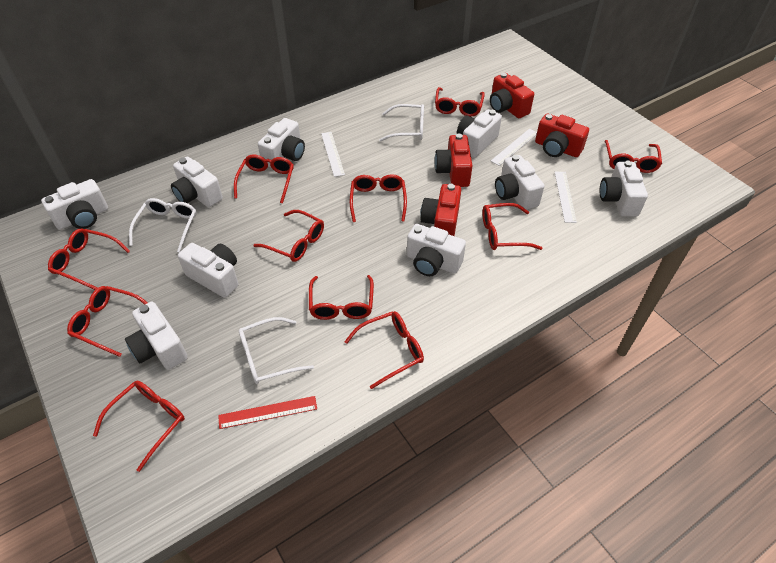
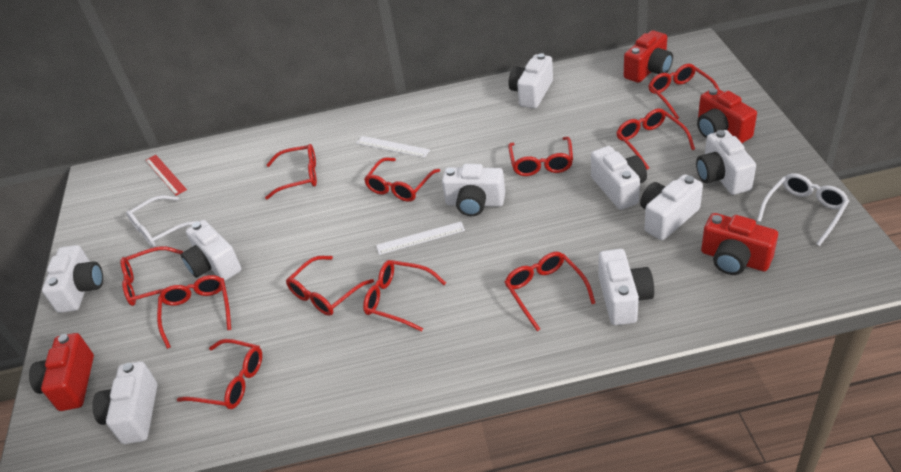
white glasses: 3 -> 2
white ruler: 3 -> 2

